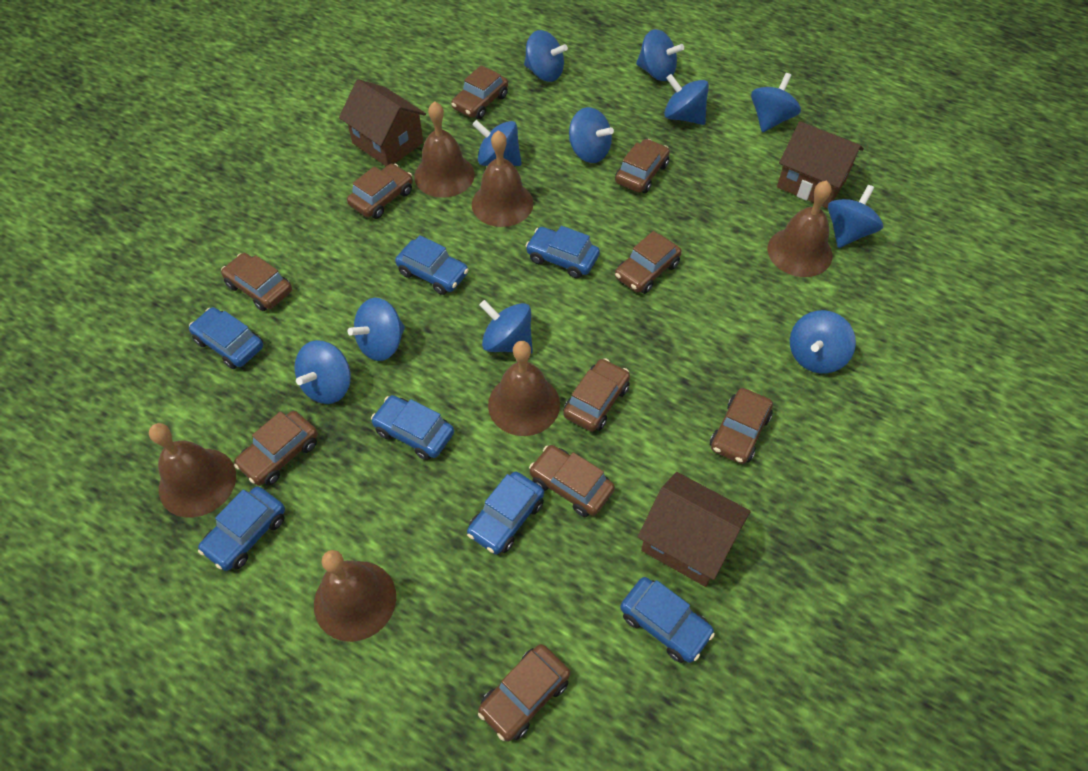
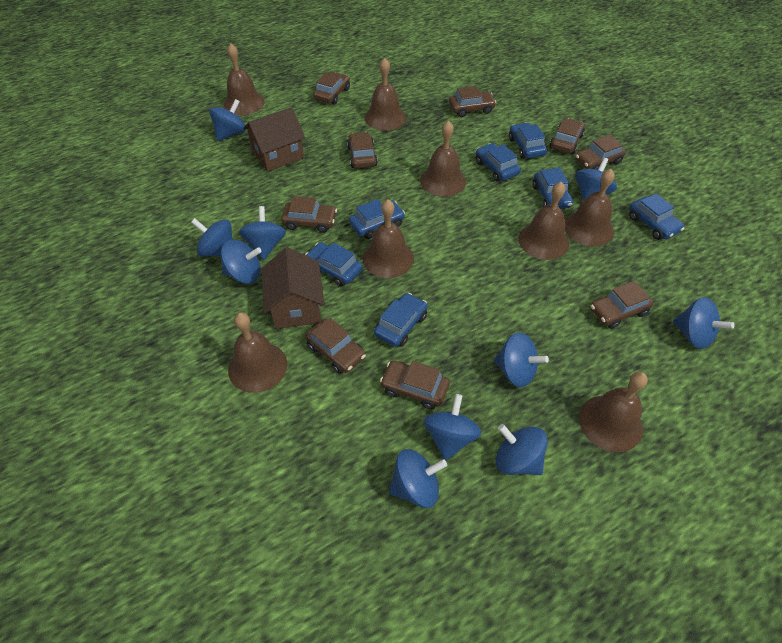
blue spinning top: 11 -> 10
brown bell: 6 -> 8
brown car: 10 -> 9
brown house: 3 -> 2

